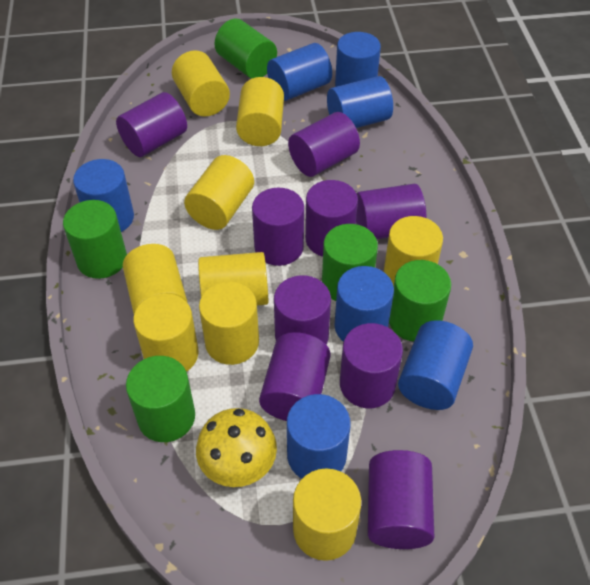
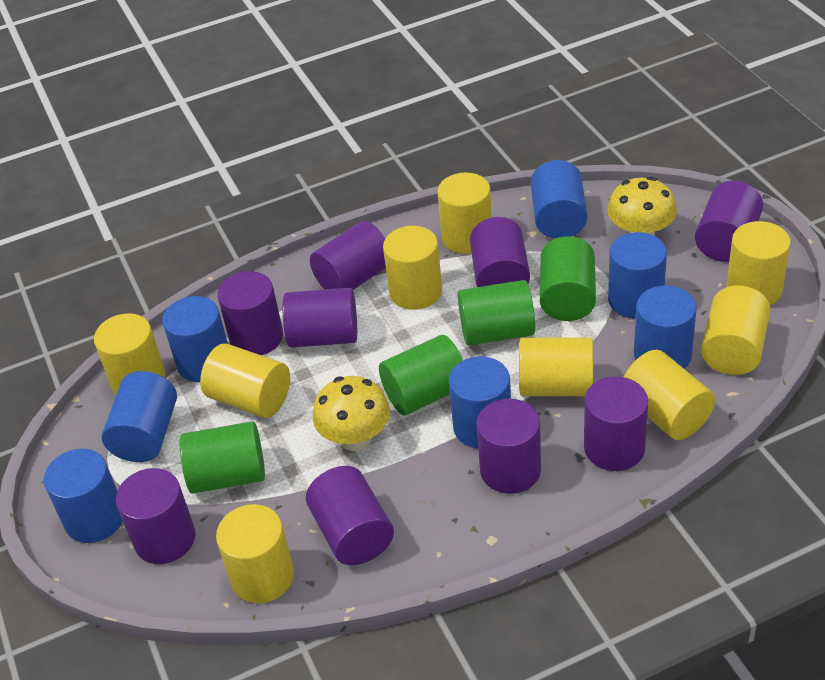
green cylinder: 5 -> 4
yellow mushroom: 1 -> 2

